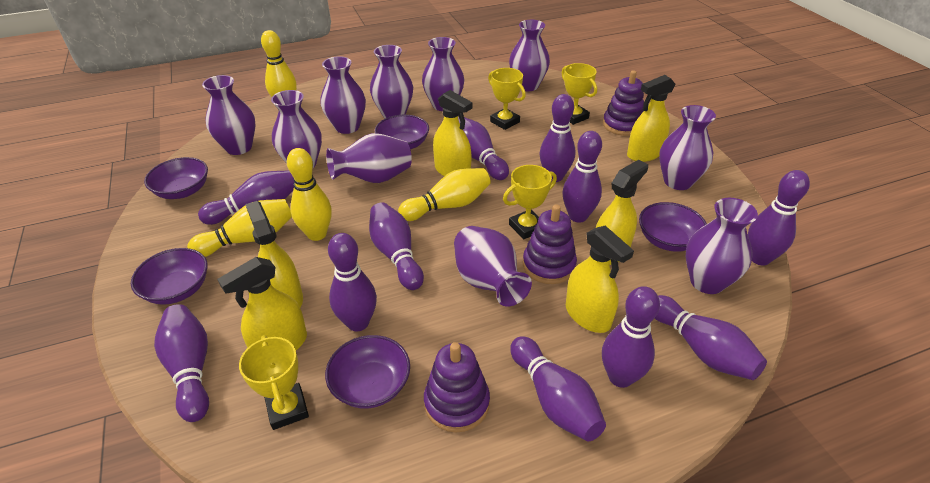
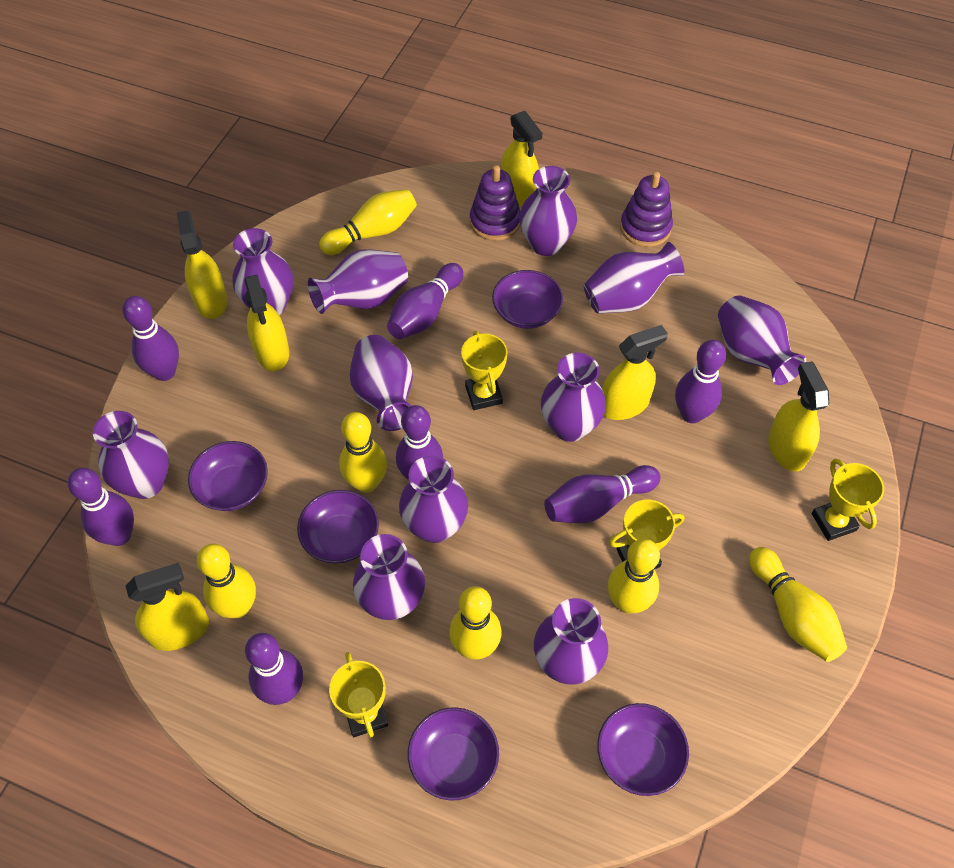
purple bowling pin: 11 -> 7
purple stacking toy: 3 -> 2
purple vase: 10 -> 11
yellow bowling pin: 4 -> 6

